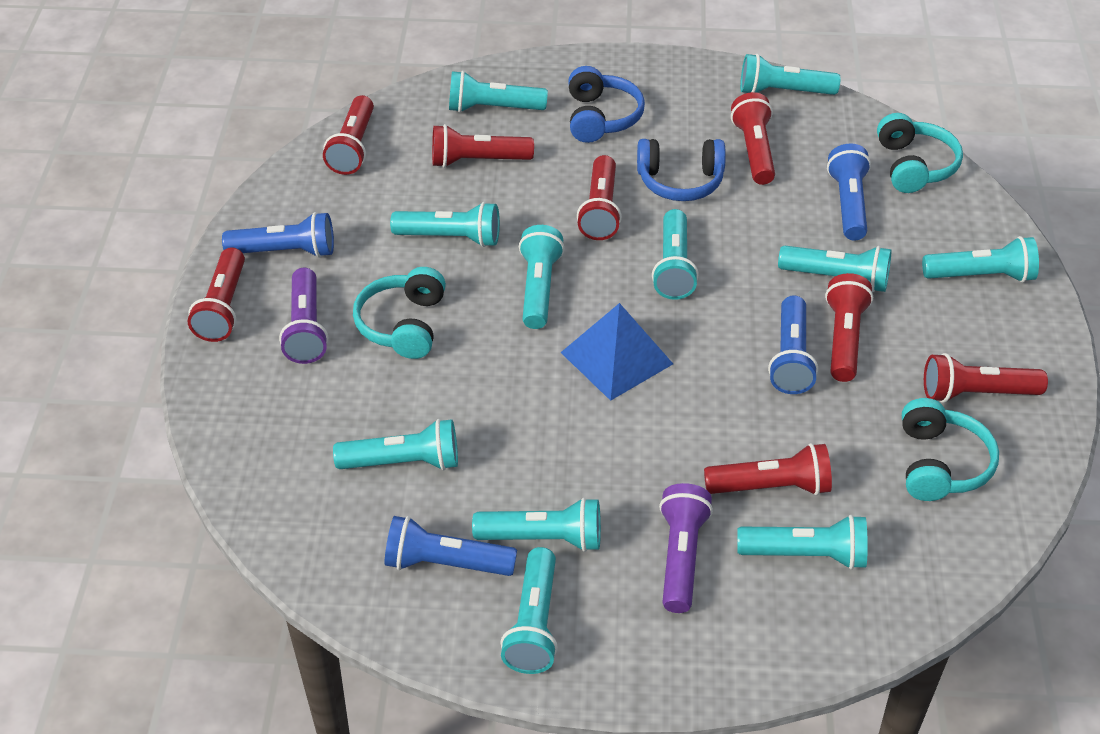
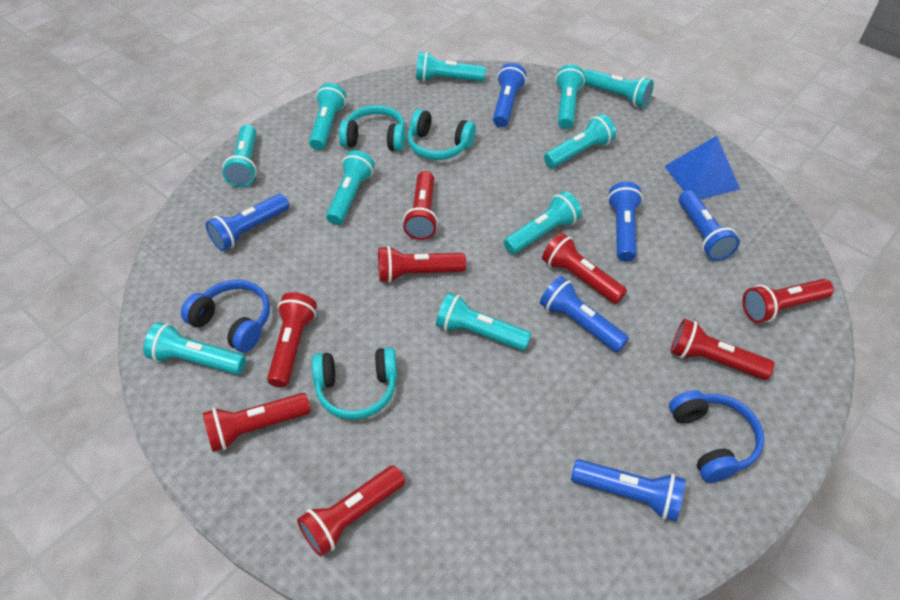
blue flashlight: 4 -> 6
purple flashlight: 2 -> 0
turquoise flashlight: 11 -> 10

